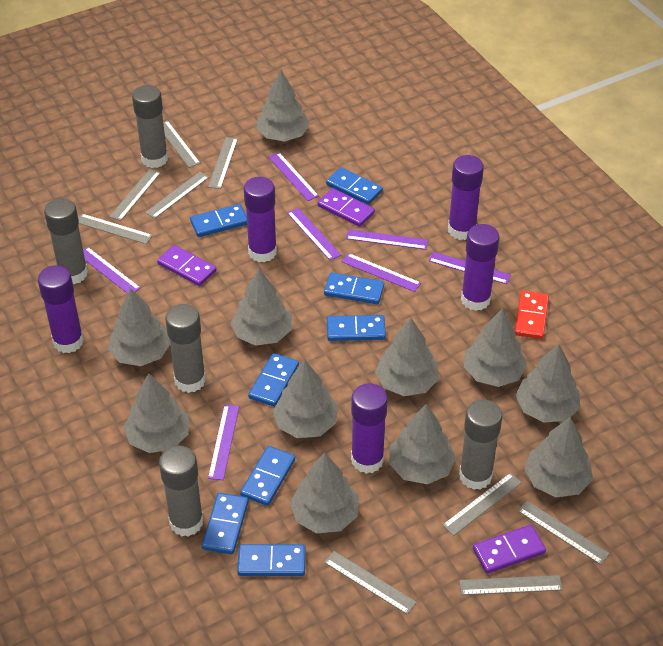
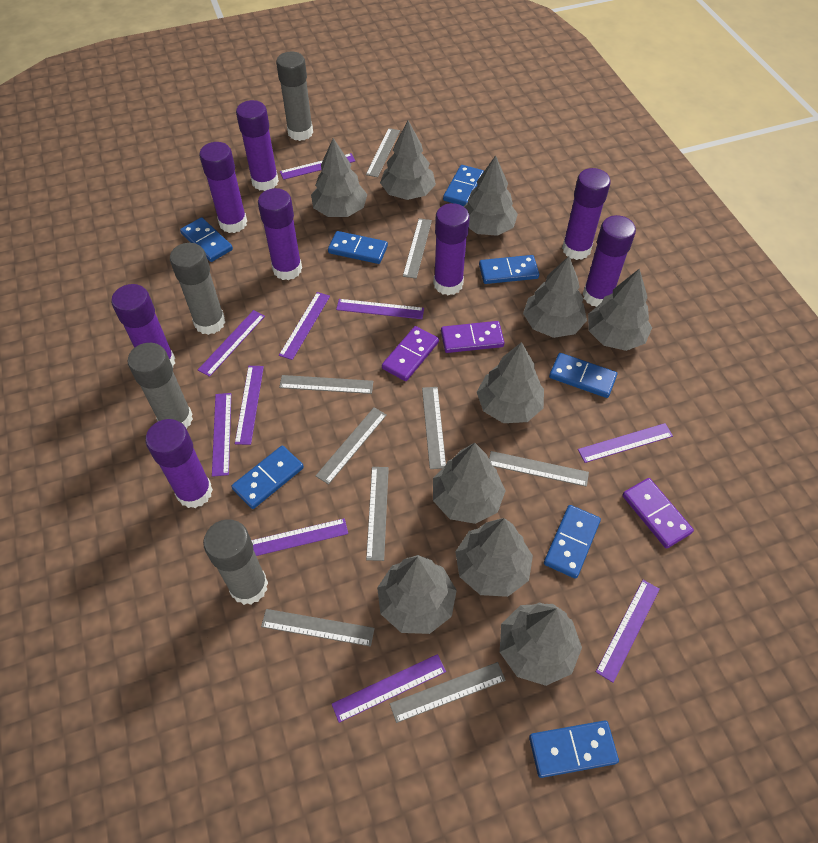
grey glue stick: 5 -> 4
grey tree: 11 -> 10
purple glue stick: 5 -> 8
purple ruler: 7 -> 10
red domino: 1 -> 0

